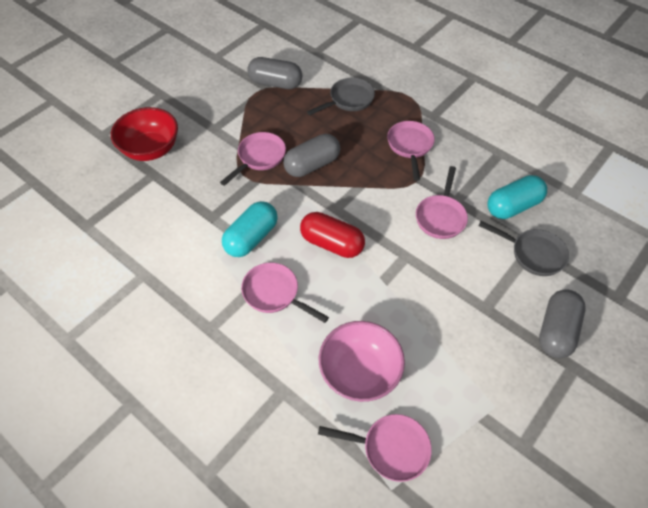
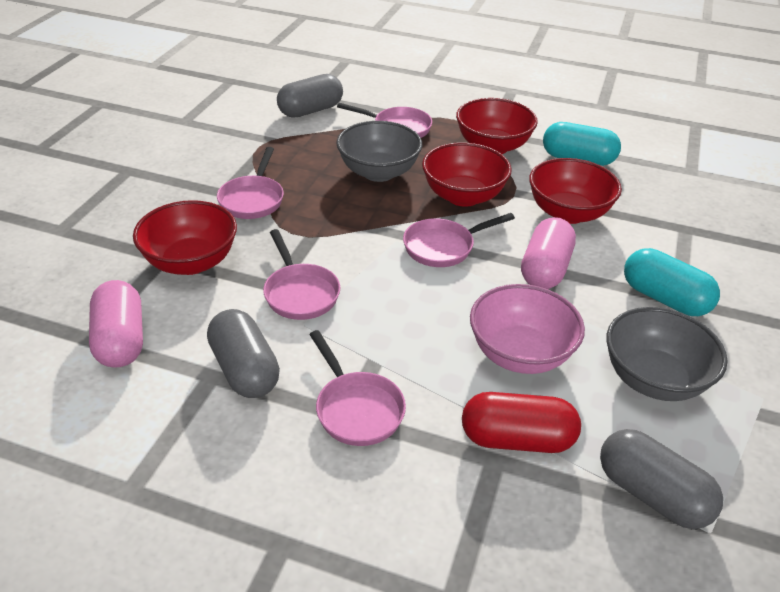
grey bowl: 0 -> 2
grey pan: 2 -> 0
pink capsule: 0 -> 2
red bowl: 1 -> 4

